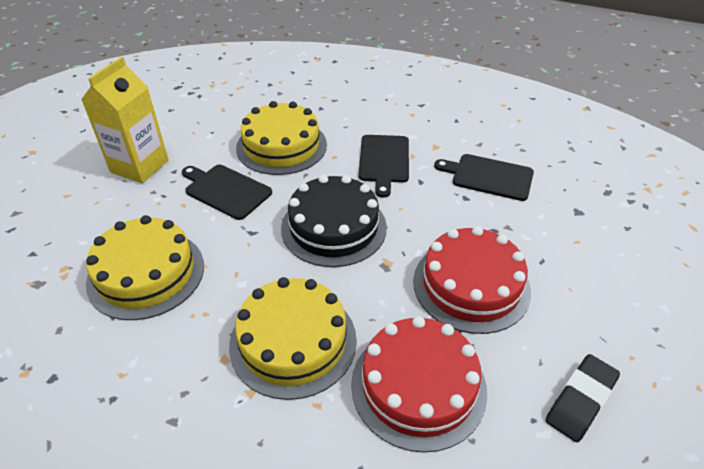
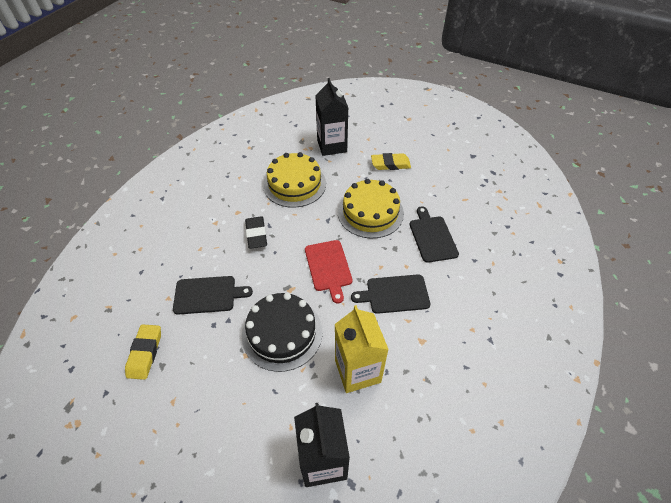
black carton: 0 -> 2
red cake: 2 -> 0
red cutting board: 0 -> 1
yellow cake: 3 -> 2
yellow eraser: 0 -> 2

